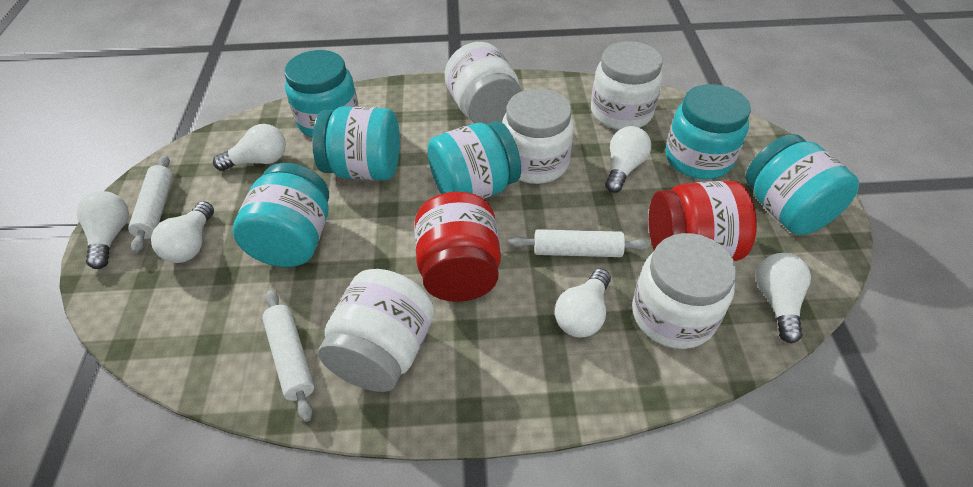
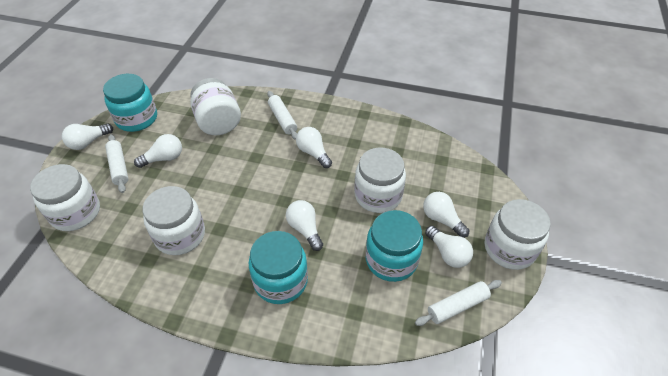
red jar: 2 -> 0
turquoise jar: 6 -> 3

